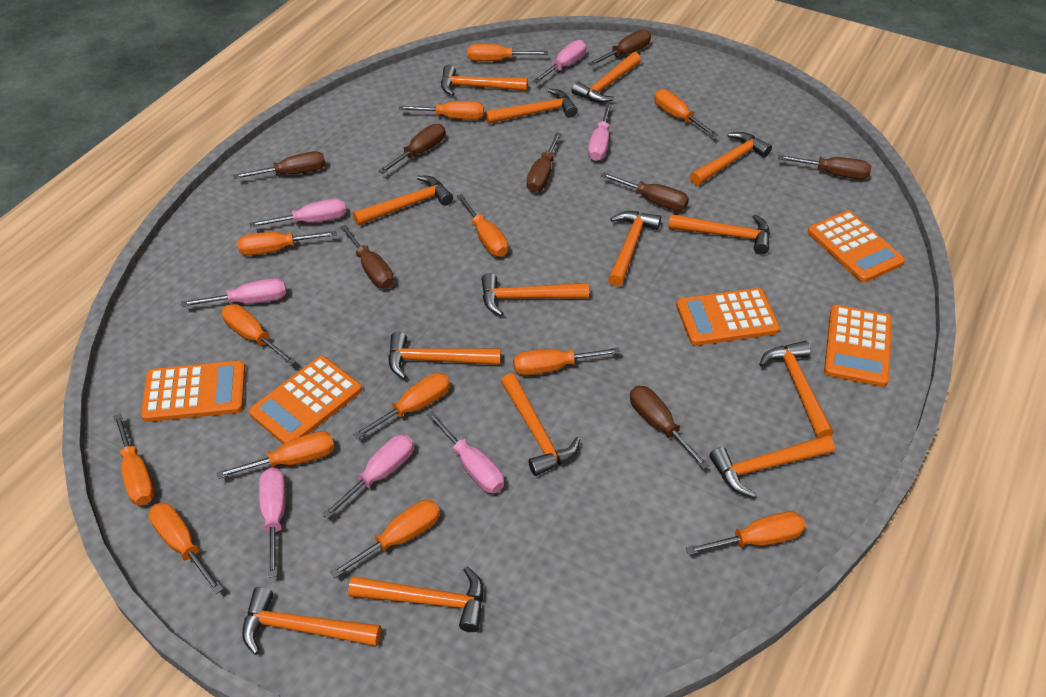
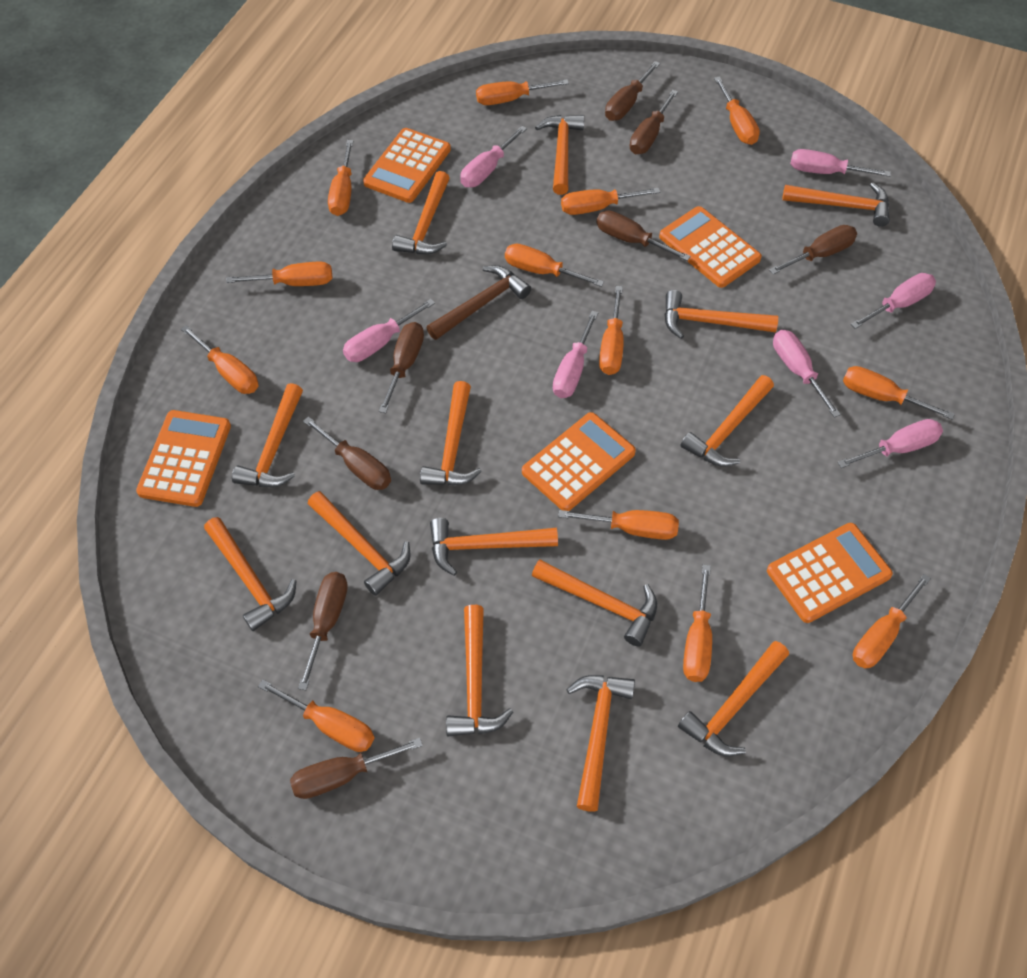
brown hammer: 0 -> 1

